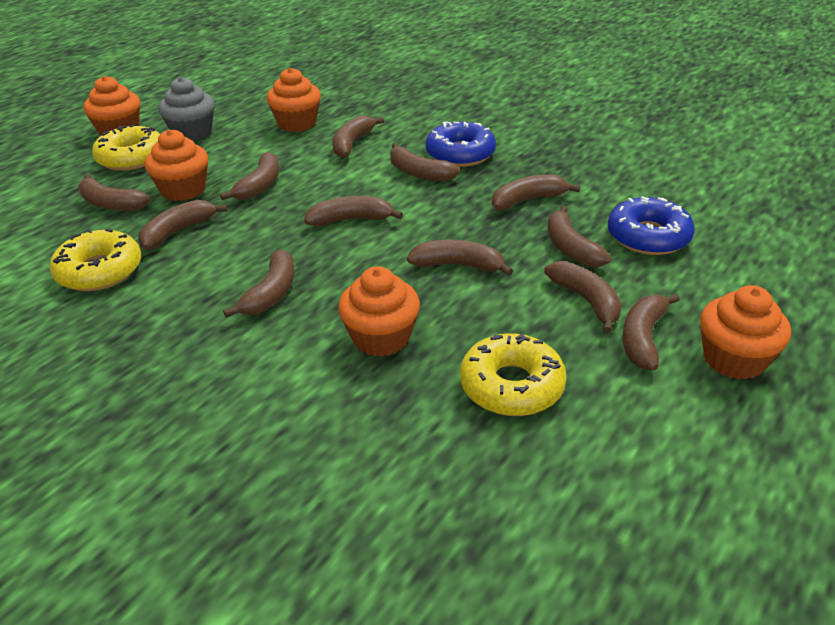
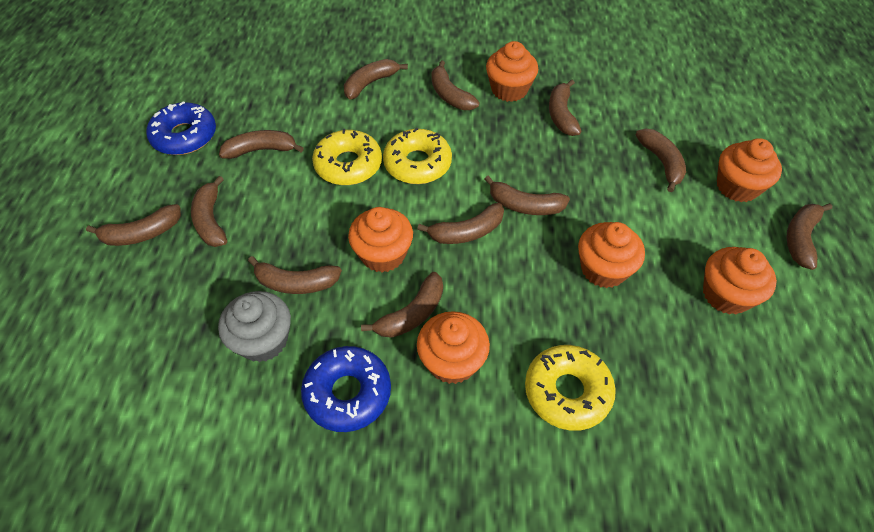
orange cupcake: 5 -> 6

